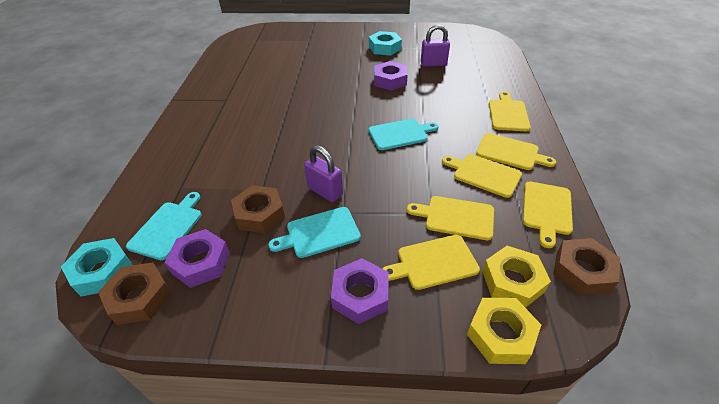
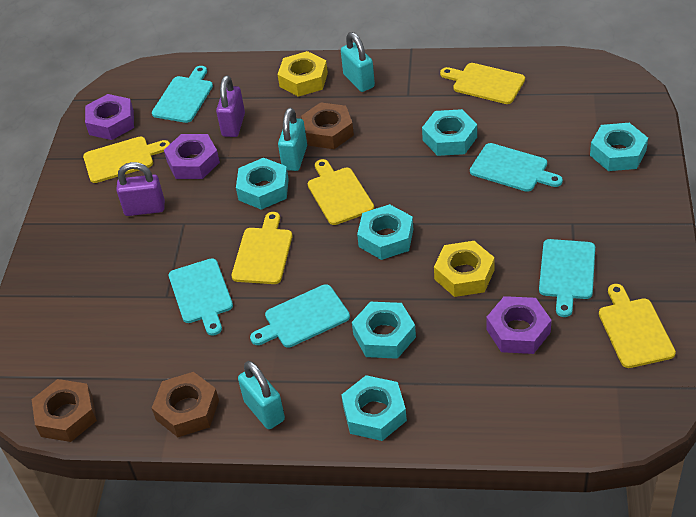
turquoise cutting board: 3 -> 5
turquoise nut: 2 -> 6
turquoise padlock: 0 -> 3
yellow cutting board: 6 -> 5

